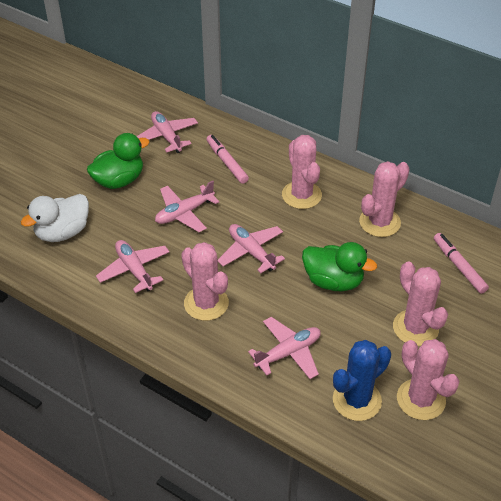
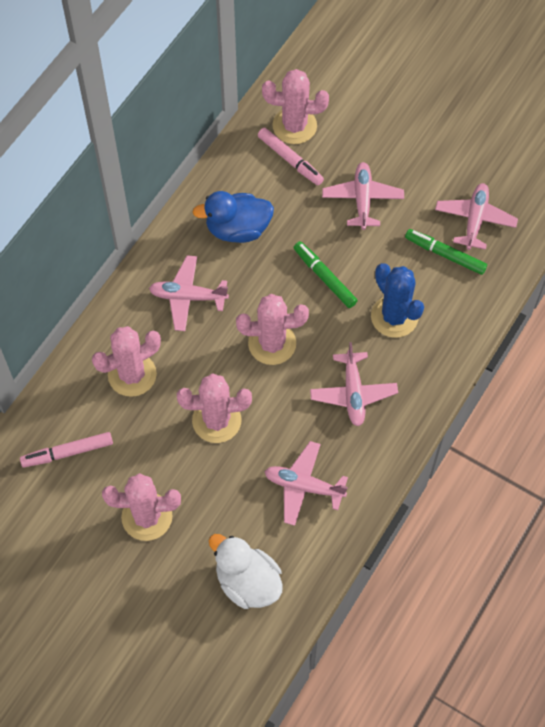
blue duck: 0 -> 1
green duck: 2 -> 0
green marker: 0 -> 2

